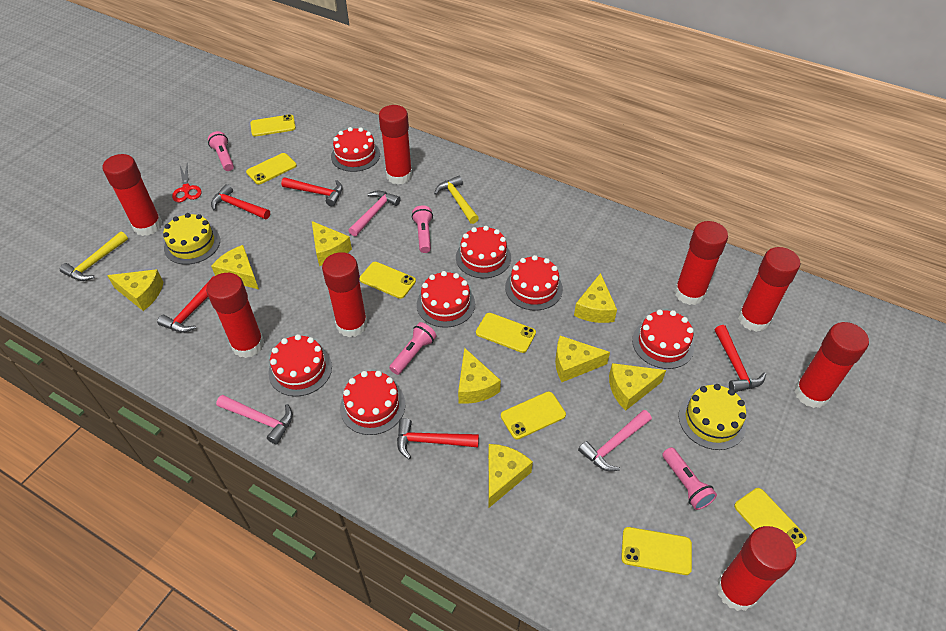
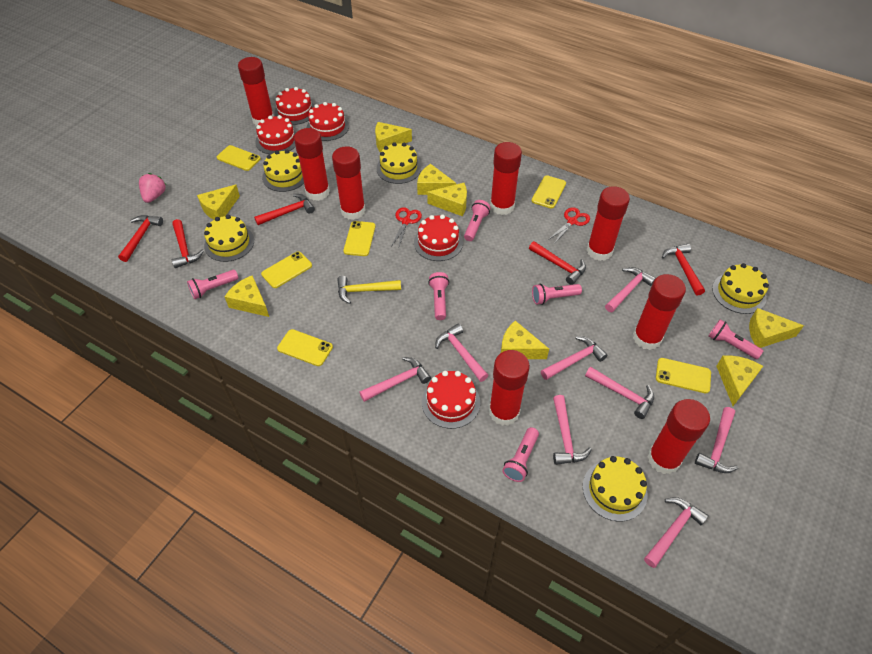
pink flashlight: 4 -> 6
pink hammer: 3 -> 8
pink strawberry: 0 -> 1
red cake: 7 -> 5
red scissors: 1 -> 2
yellow cake: 2 -> 5
yellow hammer: 2 -> 1
yellow phone: 7 -> 6

